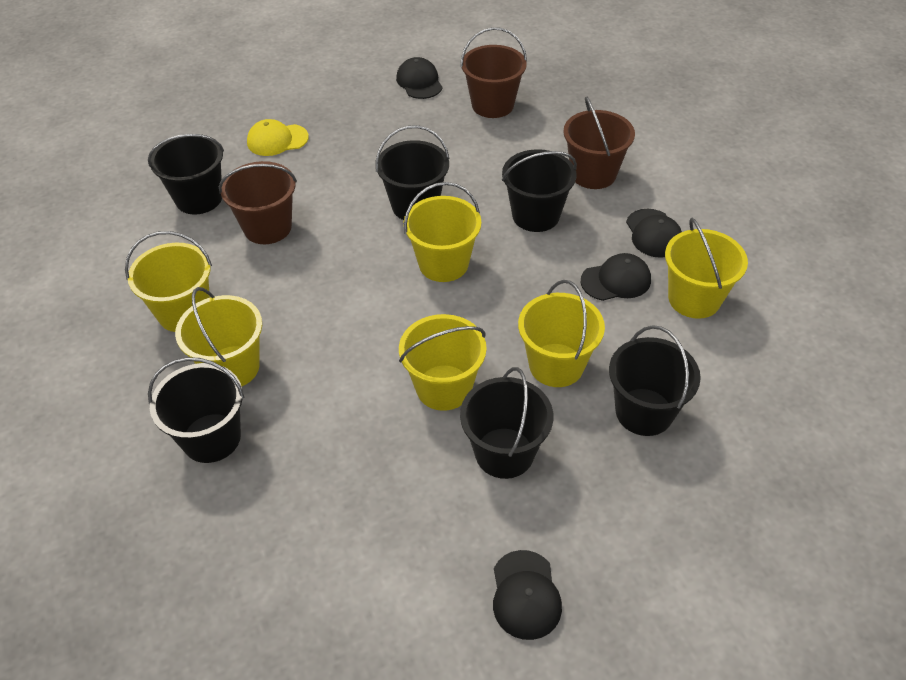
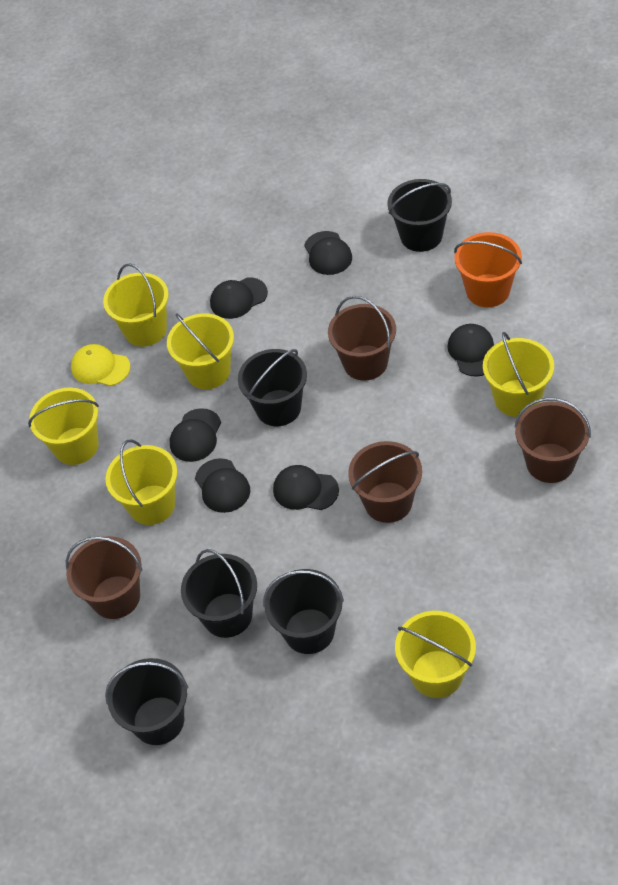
black bucket: 6 -> 5
black cap: 4 -> 6
brown bucket: 3 -> 4
orange bucket: 0 -> 1

